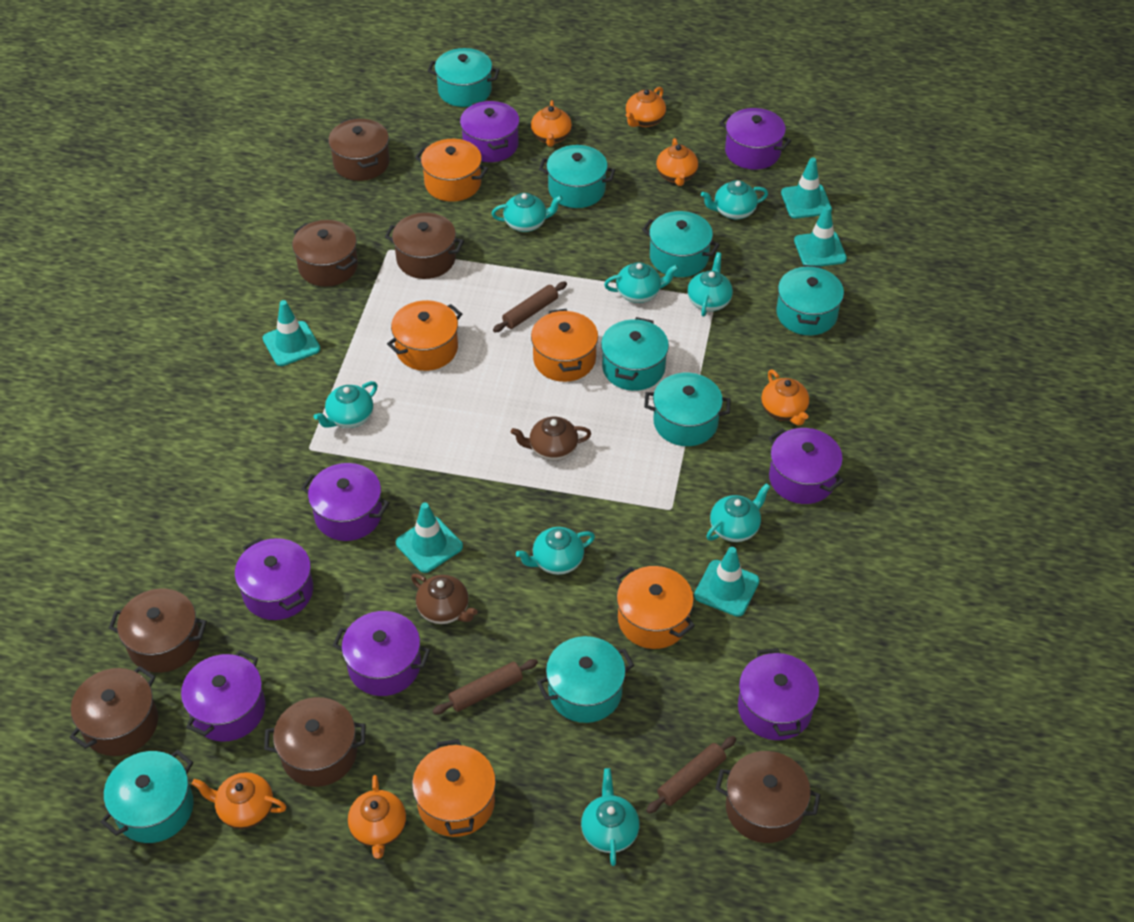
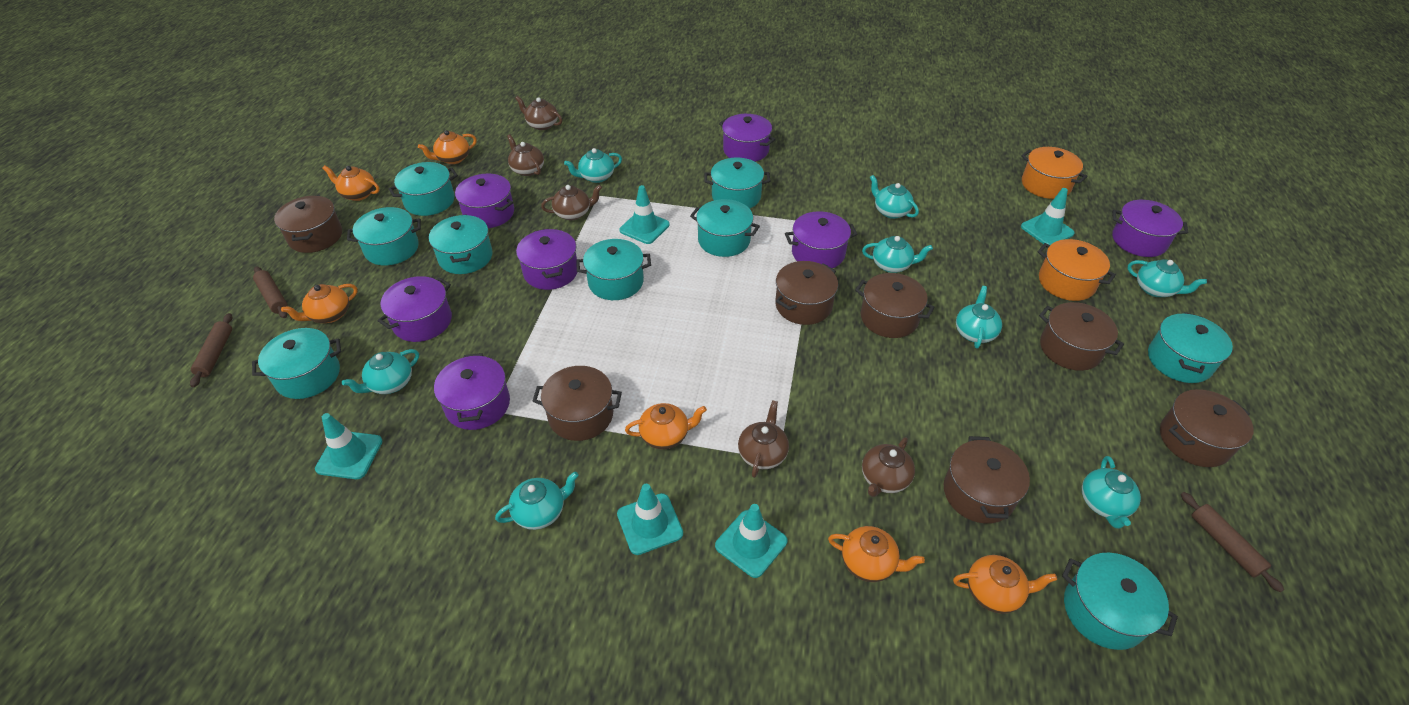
brown teapot: 2 -> 5
orange pot: 5 -> 2
purple pot: 8 -> 7
turquoise pot: 8 -> 9

